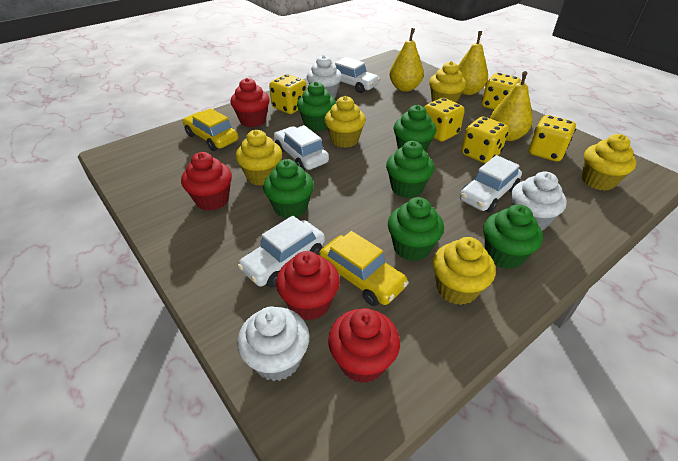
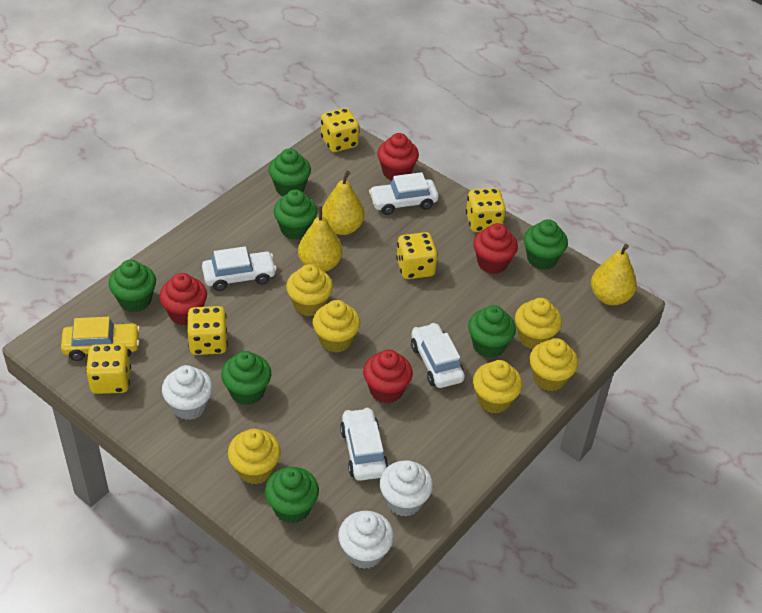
green cupcake: 6 -> 7
yellow car: 2 -> 1
yellow cupcake: 5 -> 6

